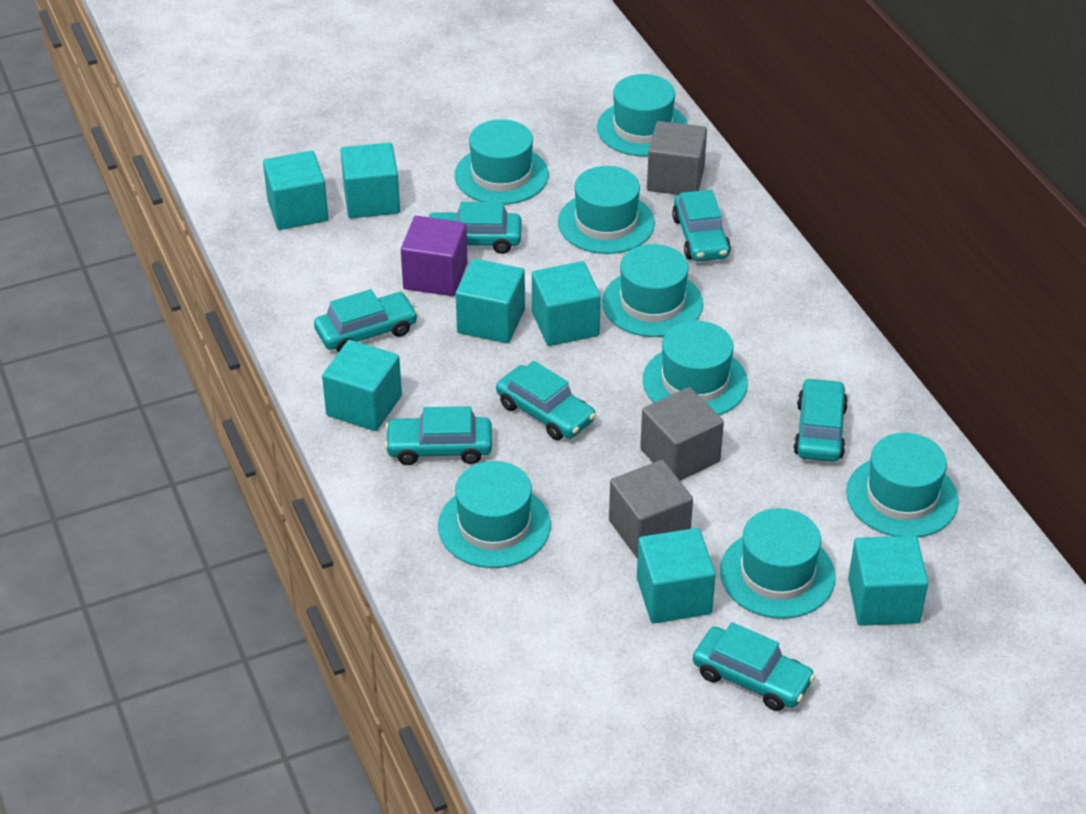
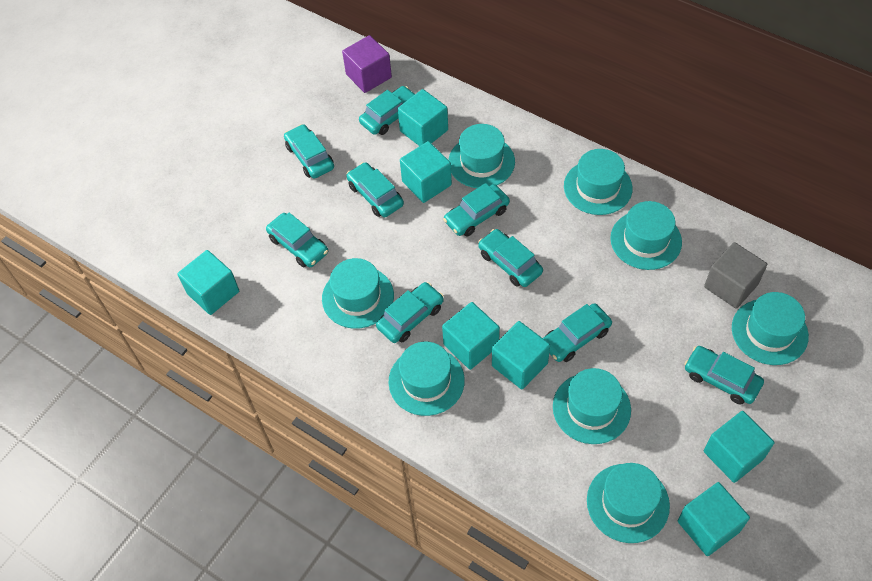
grey cube: 3 -> 1
turquoise car: 7 -> 9

